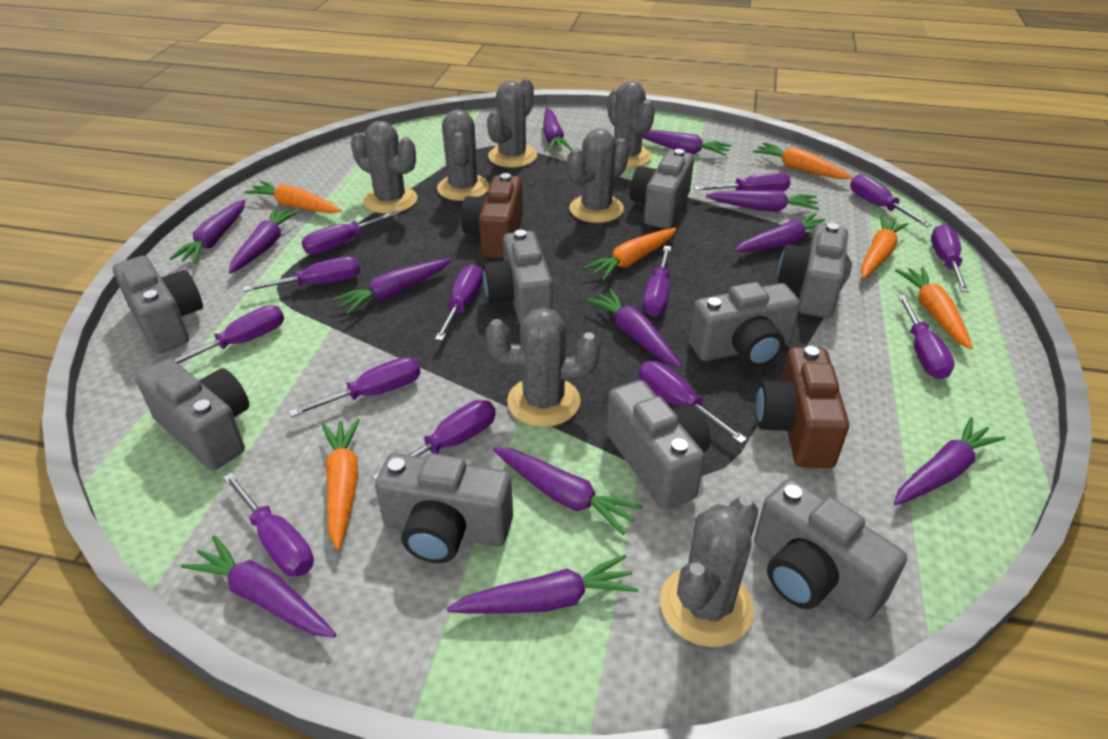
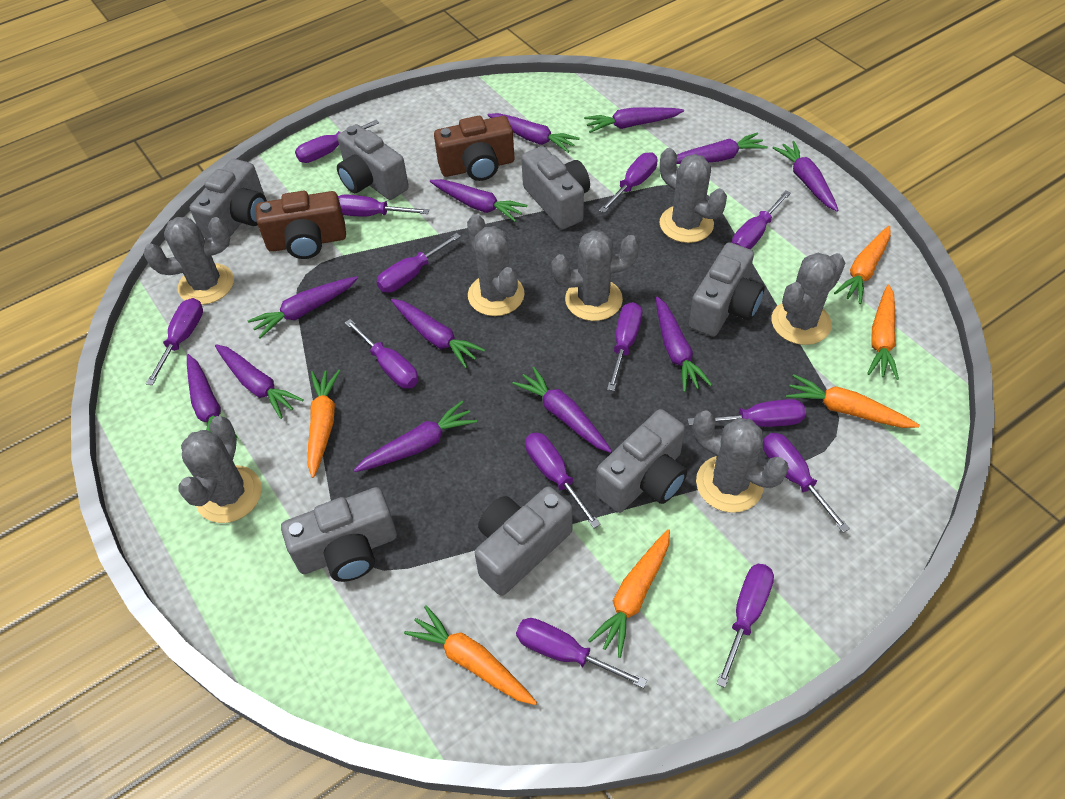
grey camera: 9 -> 7

